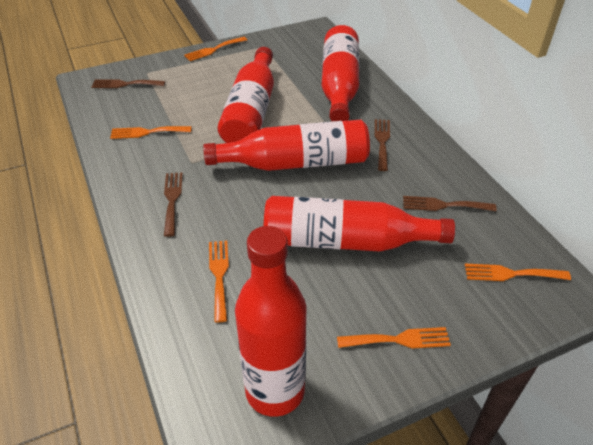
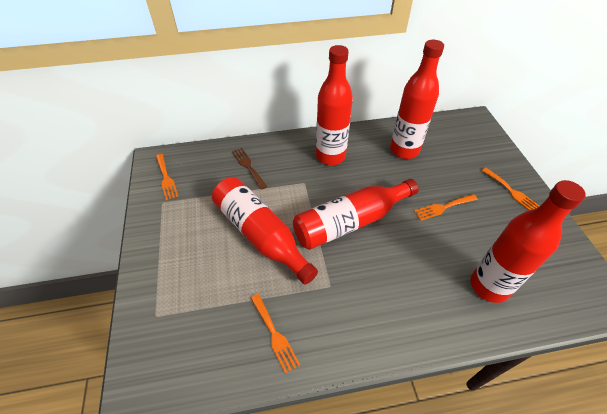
brown fork: 4 -> 1
orange fork: 5 -> 4

